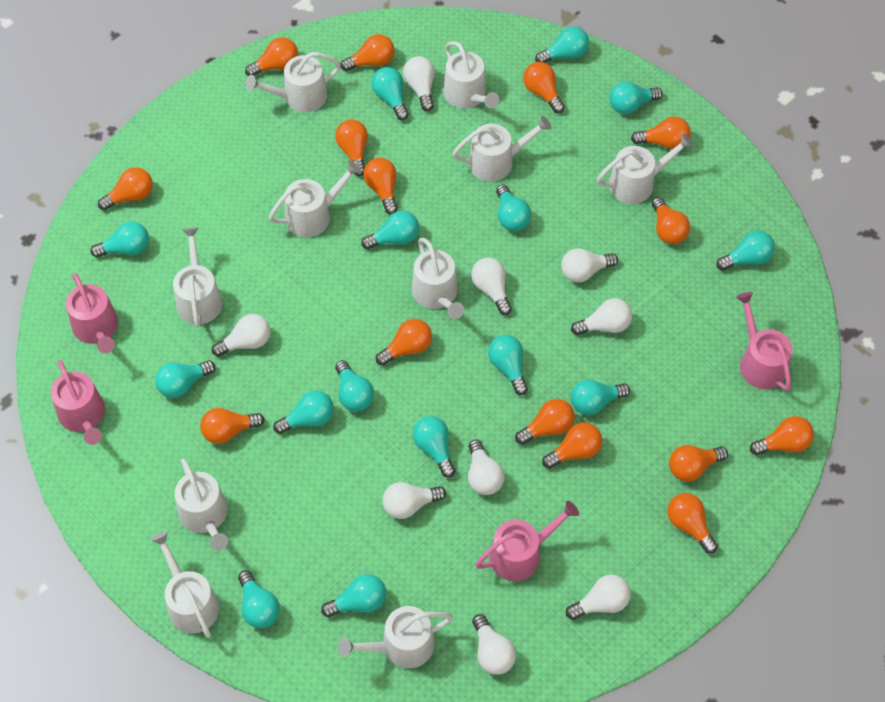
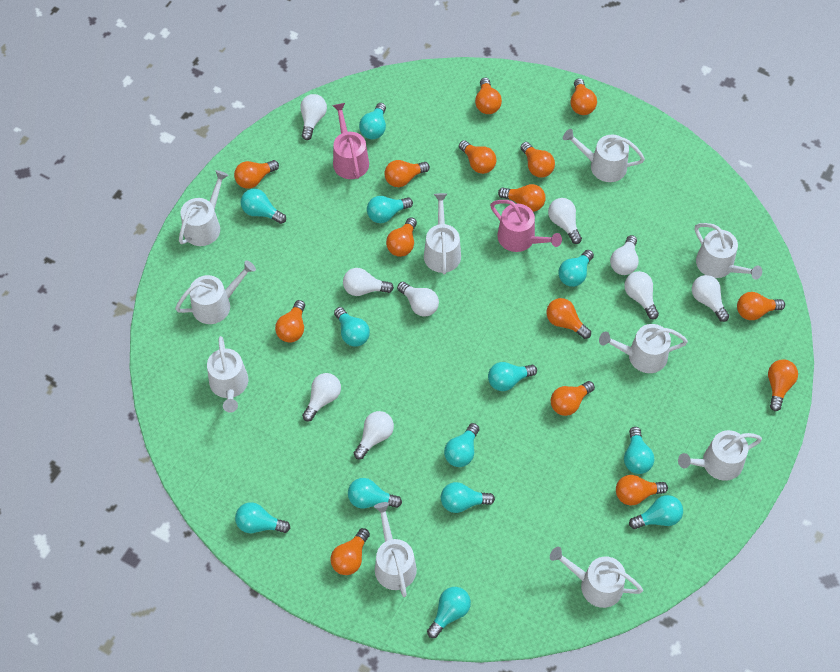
pink watering can: 4 -> 2
turquoise light bulb: 15 -> 13

